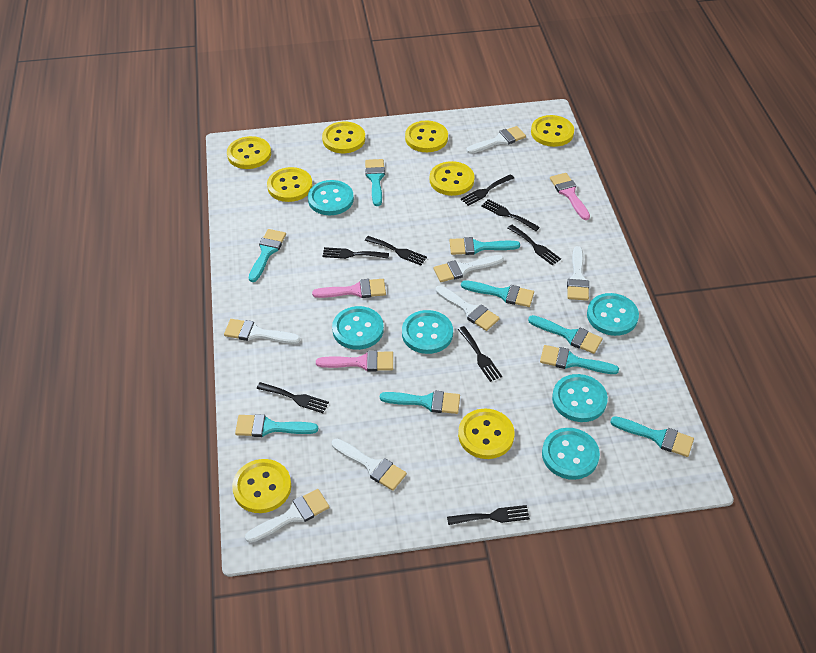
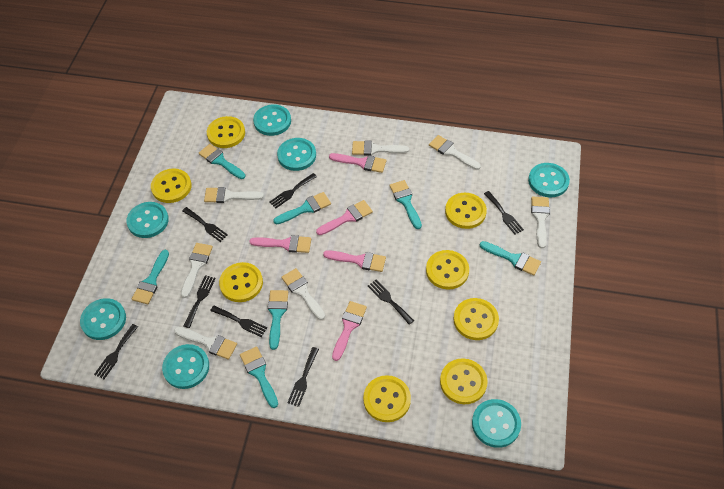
pink brush: 3 -> 5
turquoise brush: 9 -> 7
turquoise button: 6 -> 7

